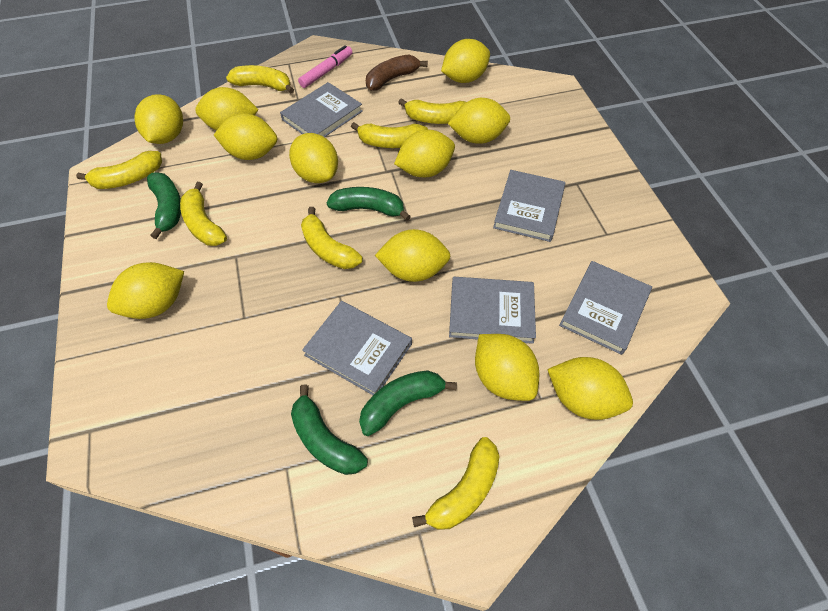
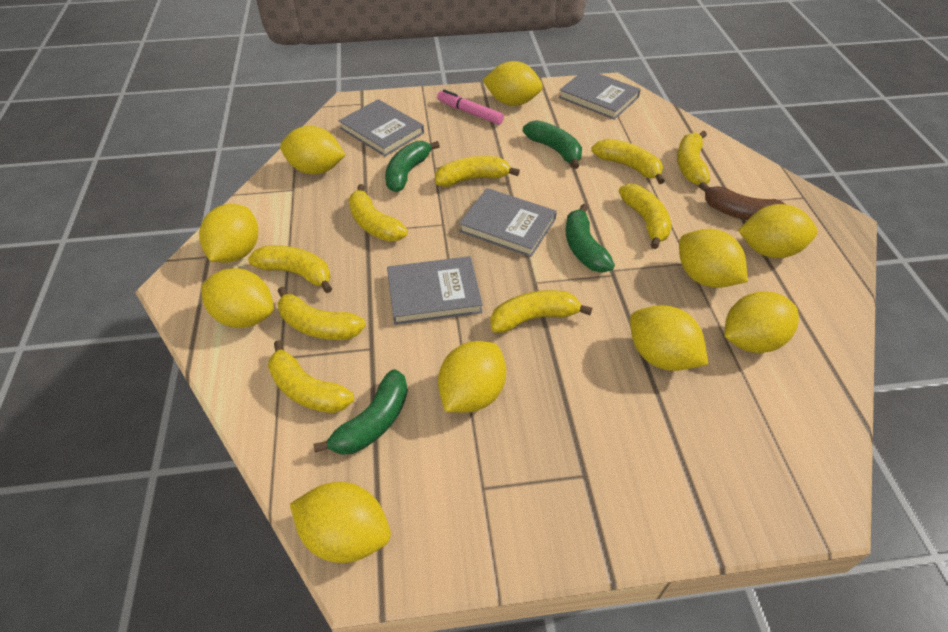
grey book: 5 -> 4
yellow banana: 7 -> 9
yellow lemon: 11 -> 10

